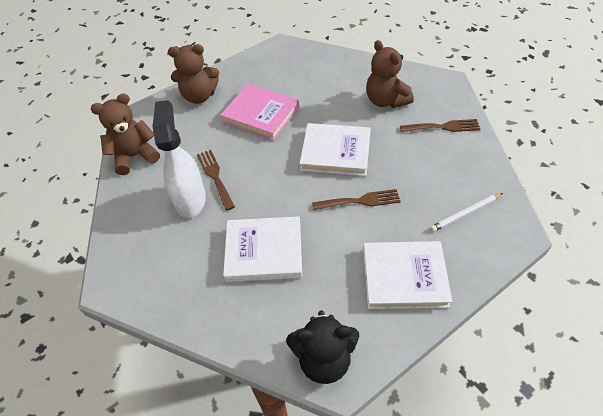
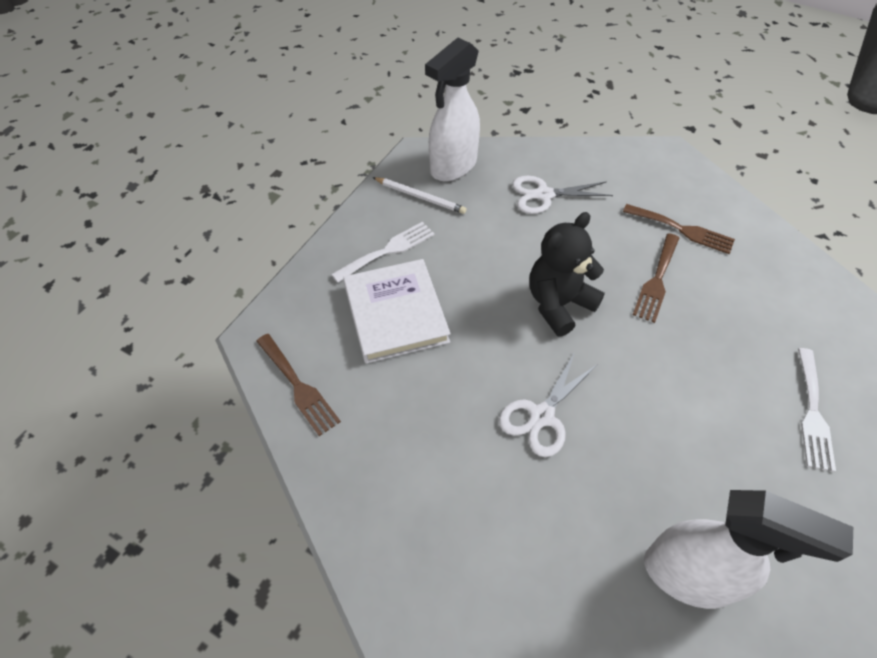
brown teddy bear: 3 -> 0
pink book: 1 -> 0
white book: 3 -> 1
white fork: 0 -> 2
white scissors: 0 -> 2
white spray bottle: 1 -> 2

